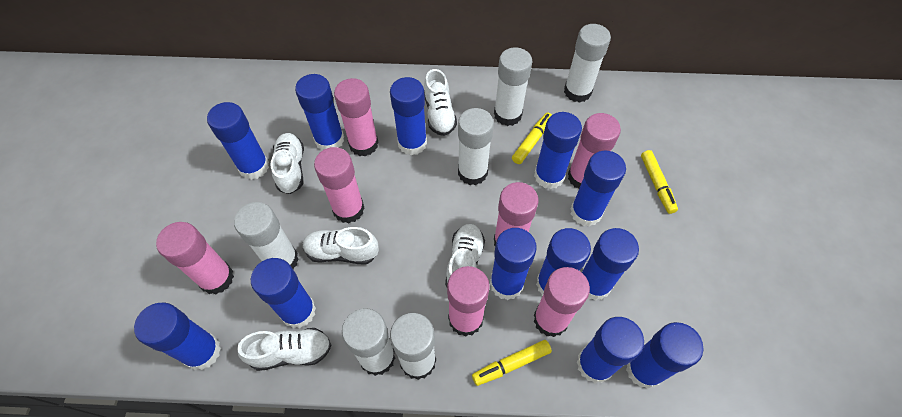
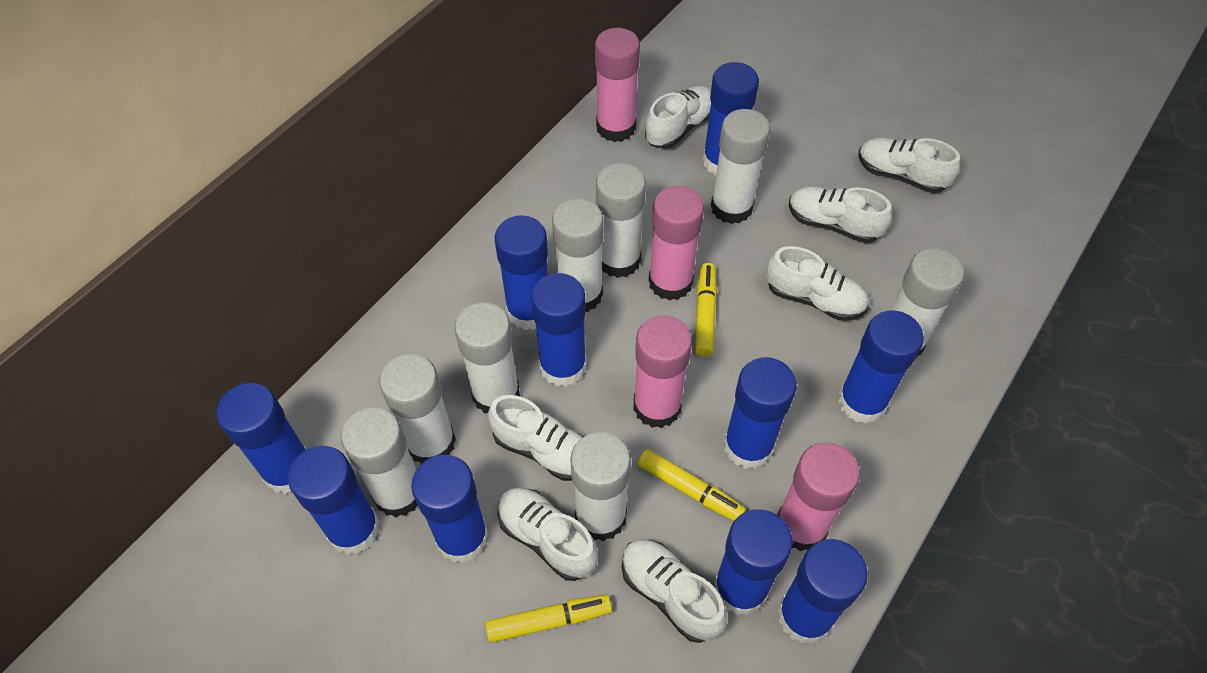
blue glue stick: 12 -> 10
pink glue stick: 7 -> 4
white glue stick: 6 -> 8
white shoe: 5 -> 7

